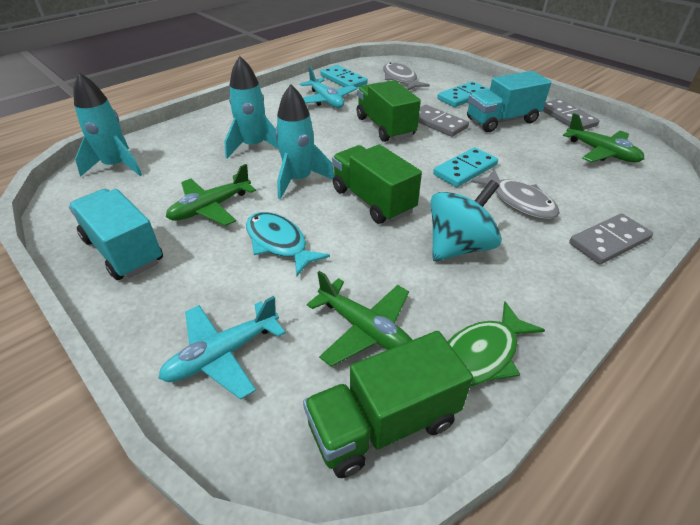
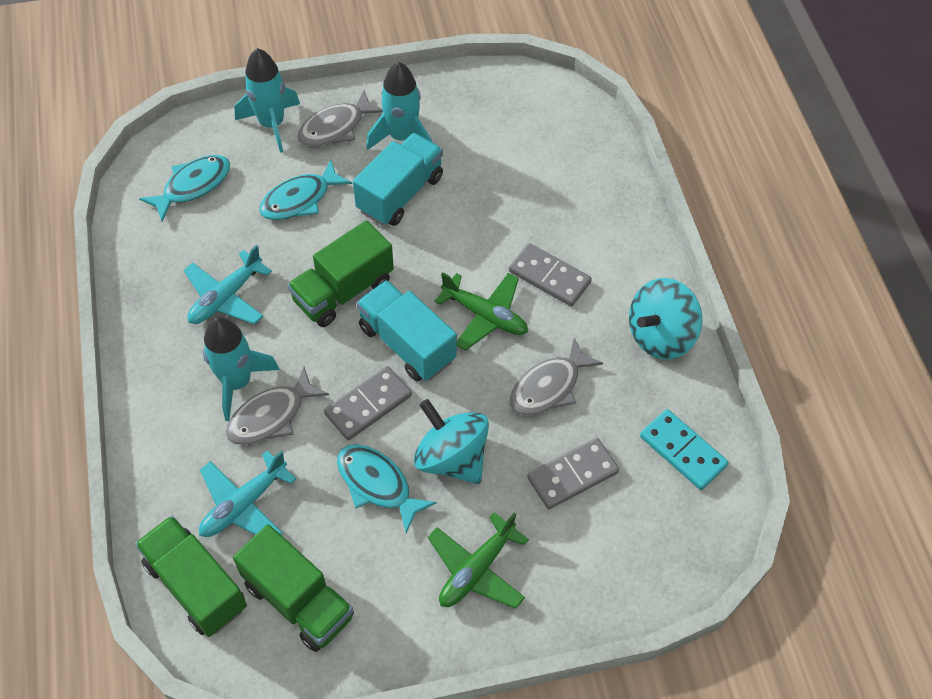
green fish: 1 -> 0
green plane: 3 -> 2
grey fish: 2 -> 3
turquoise domino: 3 -> 1
turquoise fish: 1 -> 3
turquoise spinning top: 1 -> 2

